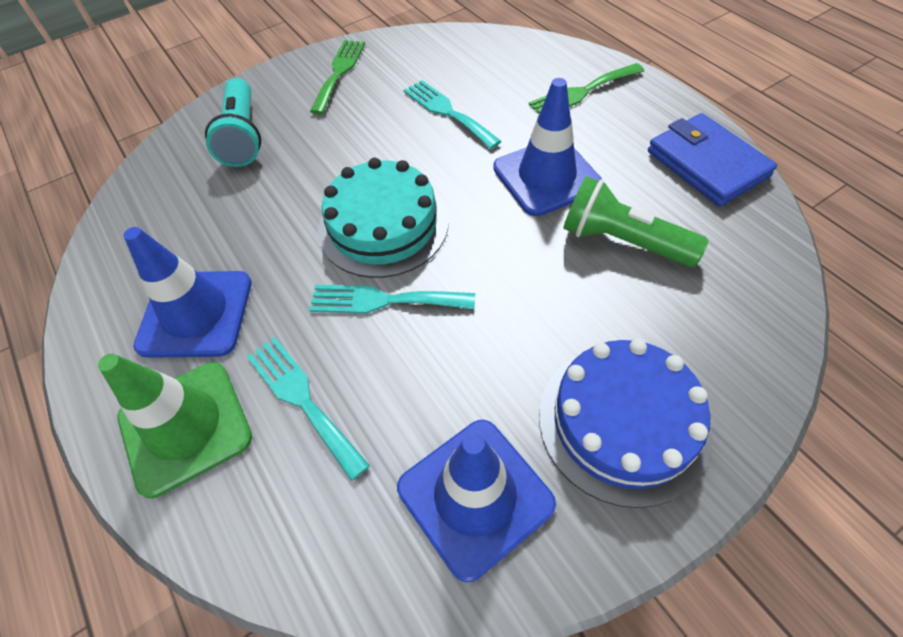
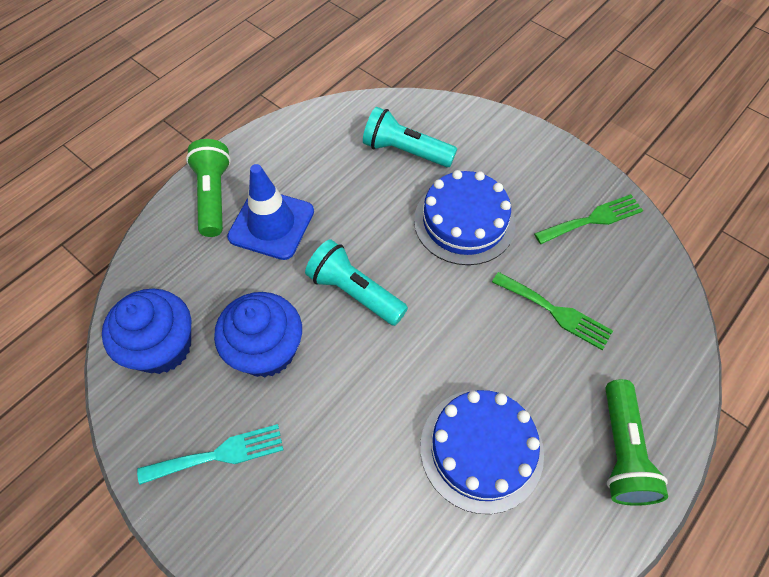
blue cake: 1 -> 2
blue cupcake: 0 -> 2
blue traffic cone: 3 -> 1
blue wallet: 1 -> 0
green flashlight: 1 -> 2
green traffic cone: 1 -> 0
turquoise cake: 1 -> 0
turquoise flashlight: 1 -> 2
turquoise fork: 3 -> 1

